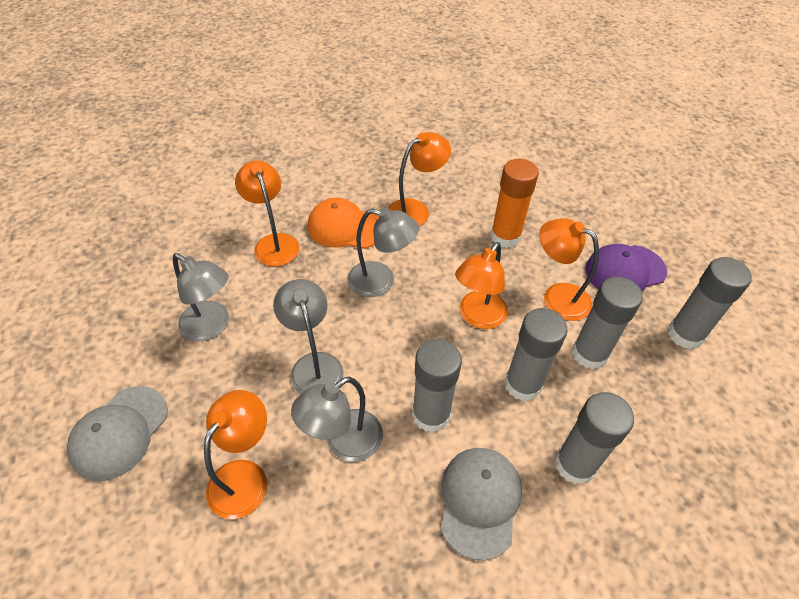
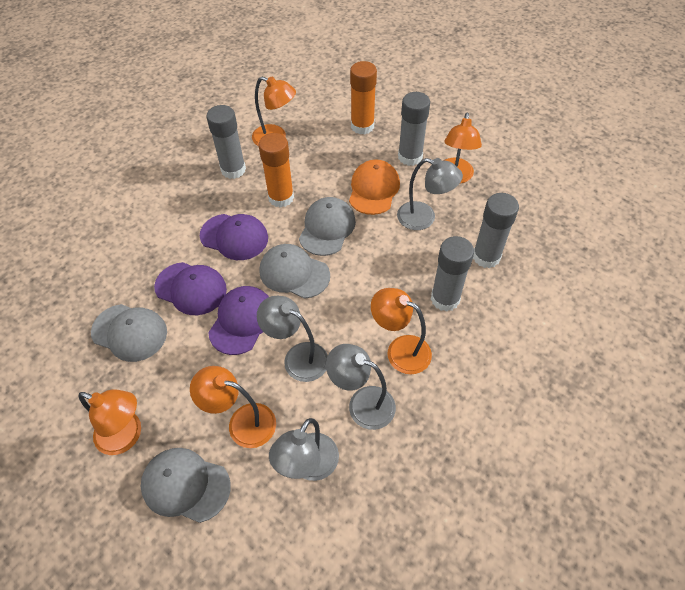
grey cap: 2 -> 4
grey glue stick: 5 -> 4
orange glue stick: 1 -> 2
purple cap: 1 -> 3

